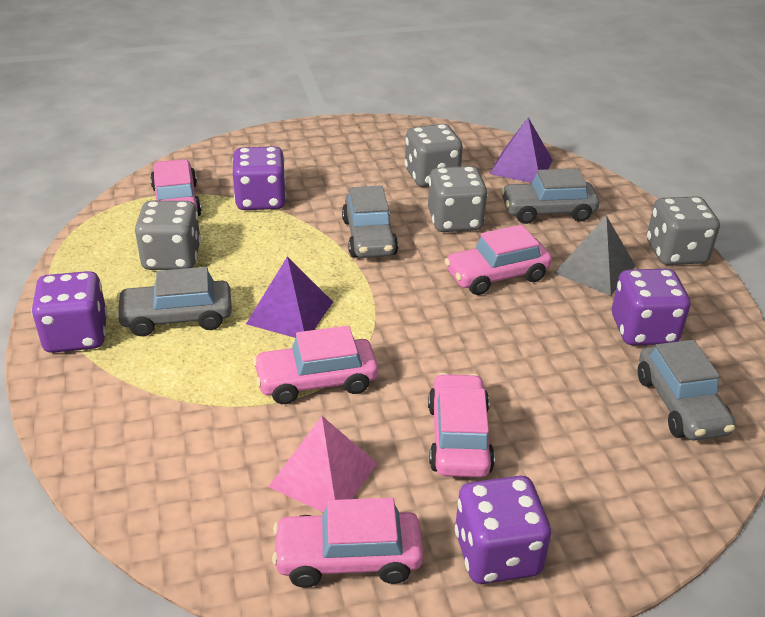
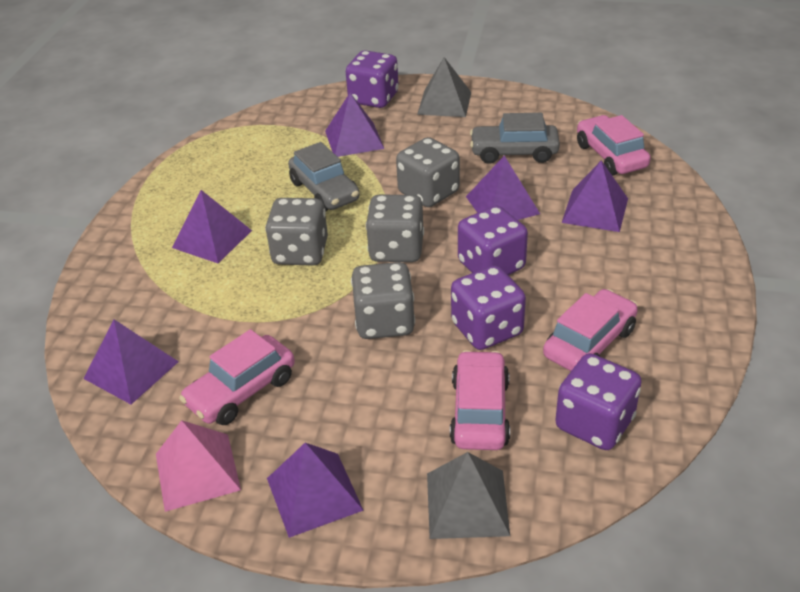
grey car: 4 -> 2
grey pyramid: 1 -> 2
pink car: 5 -> 4
purple pyramid: 2 -> 6

